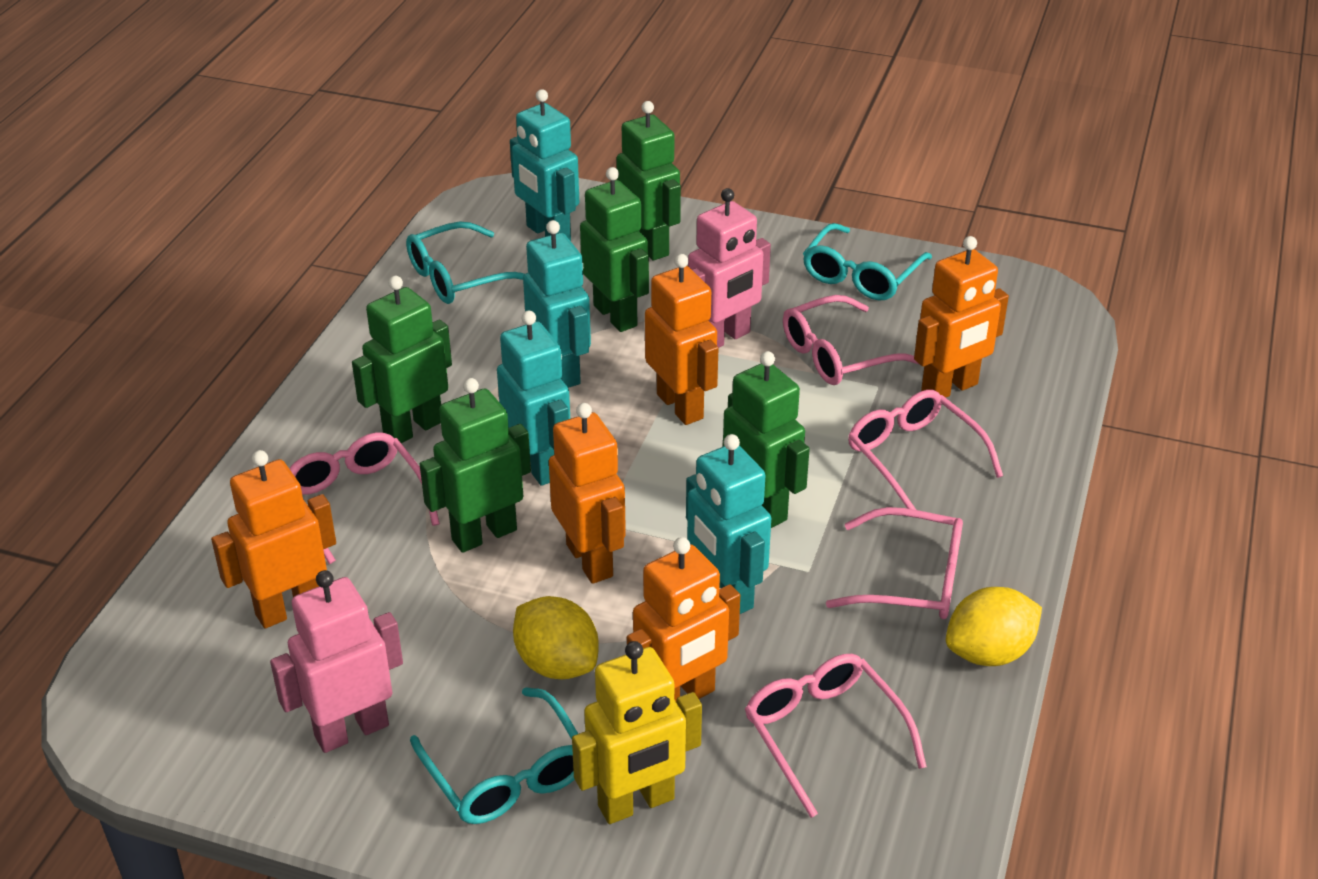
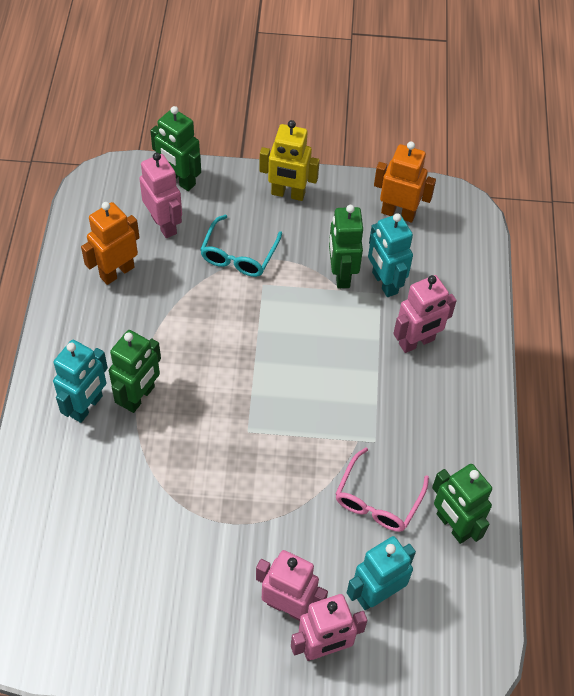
green robot: 5 -> 4
orange robot: 5 -> 2
pink glasses: 5 -> 1
pink robot: 2 -> 4
turquoise glasses: 3 -> 1
turquoise robot: 4 -> 3
yellow lemon: 2 -> 0

